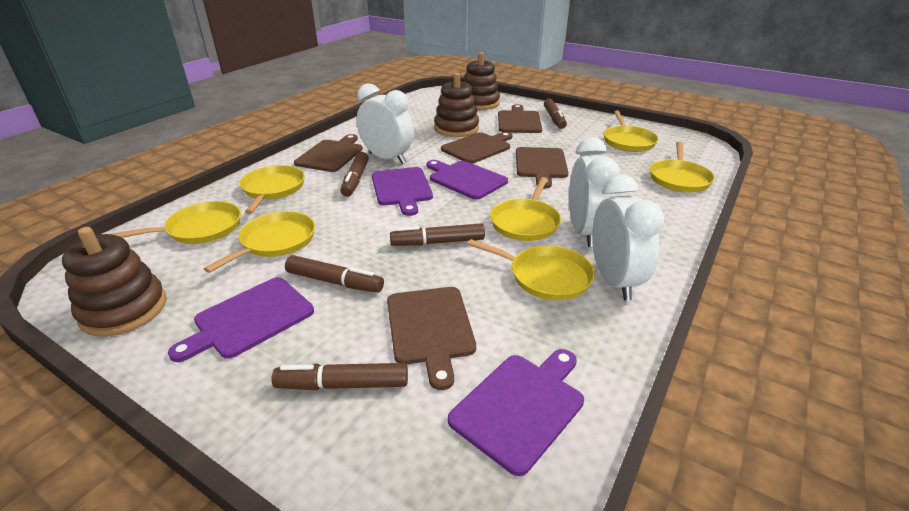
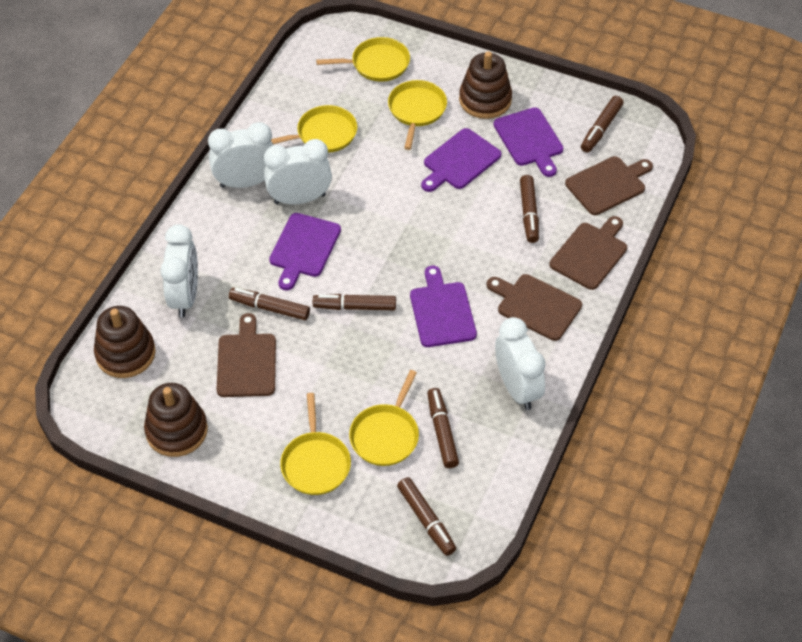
brown cutting board: 5 -> 4
brown marker: 5 -> 6
white clock: 3 -> 4
yellow pan: 7 -> 5

